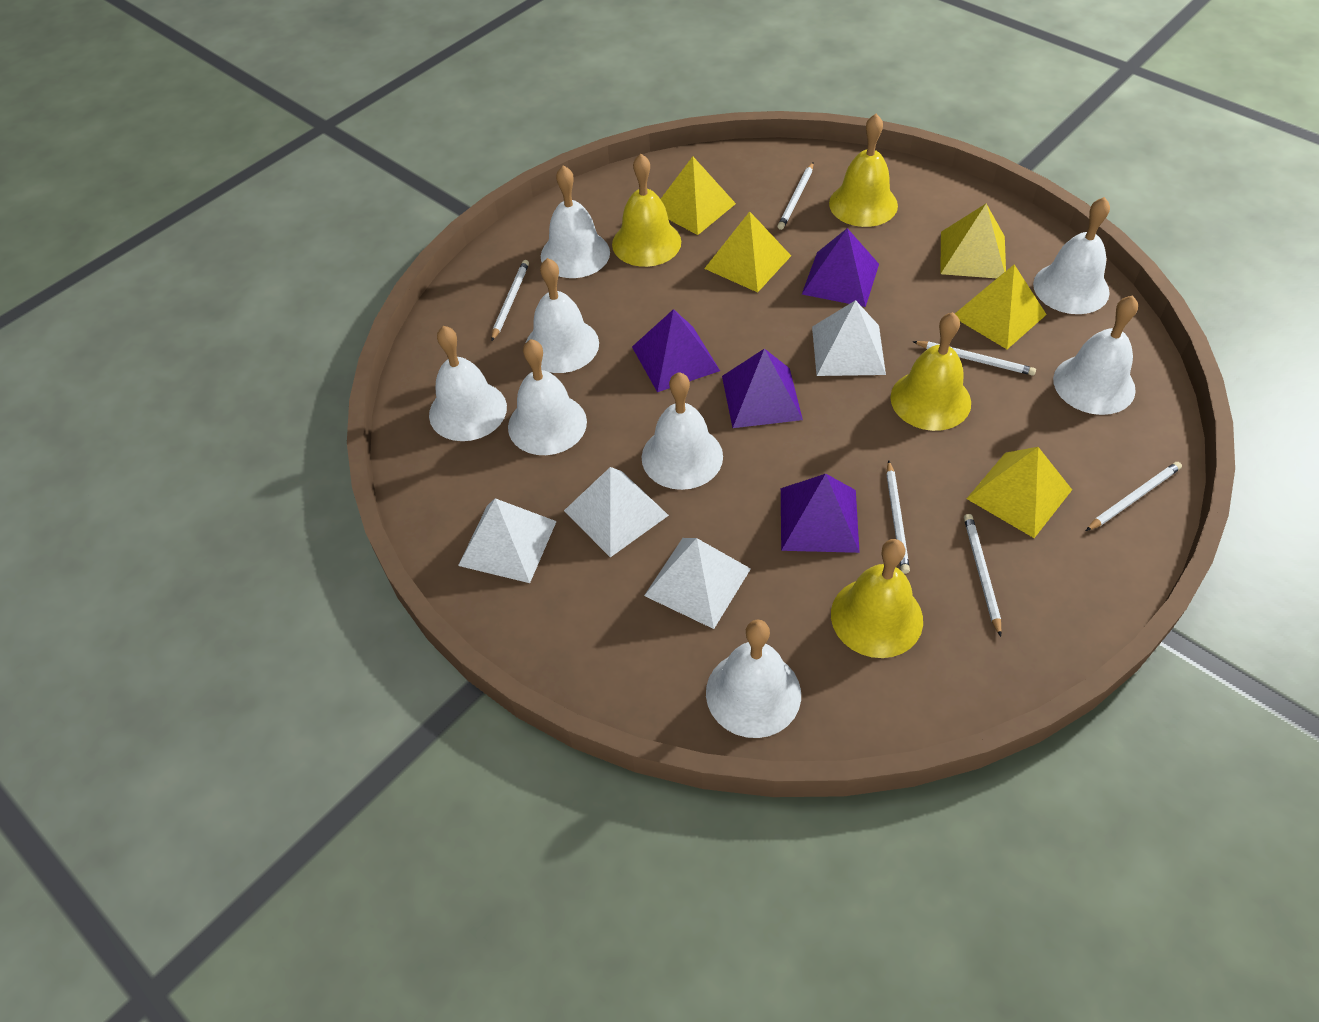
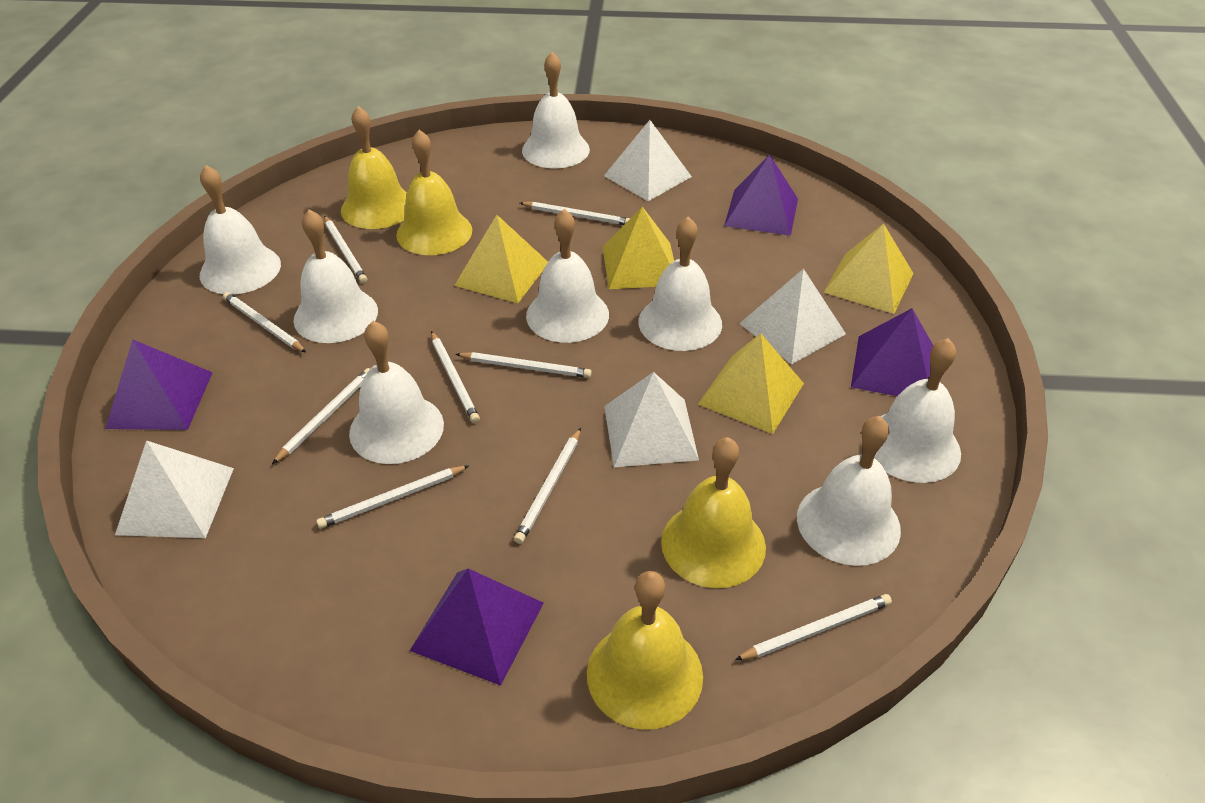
white pencil: 6 -> 9
yellow pyramid: 5 -> 4

